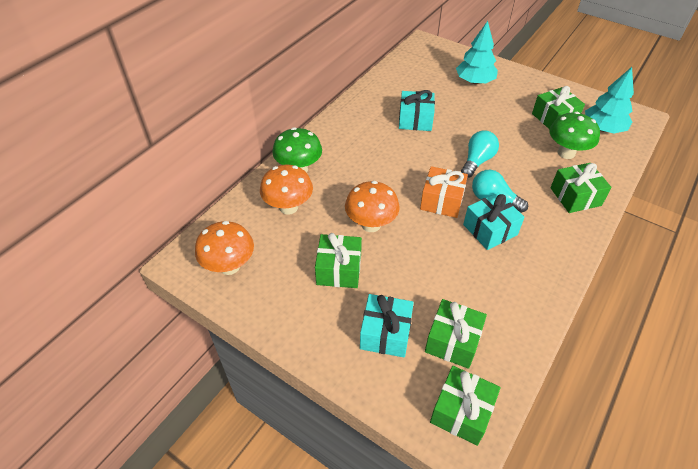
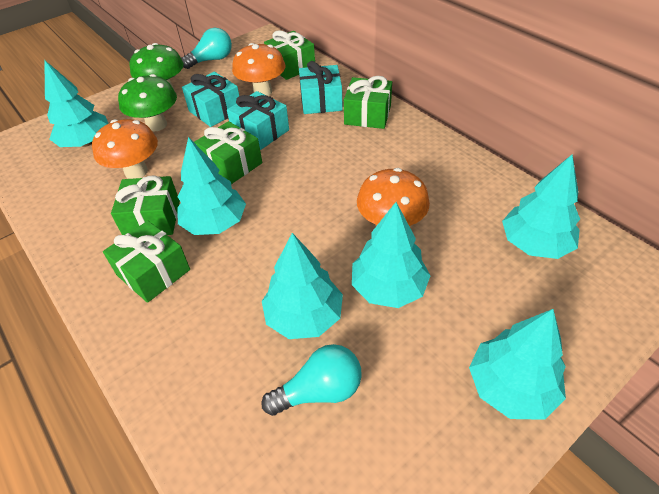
orange gift: 1 -> 0
turquoise tree: 2 -> 6

